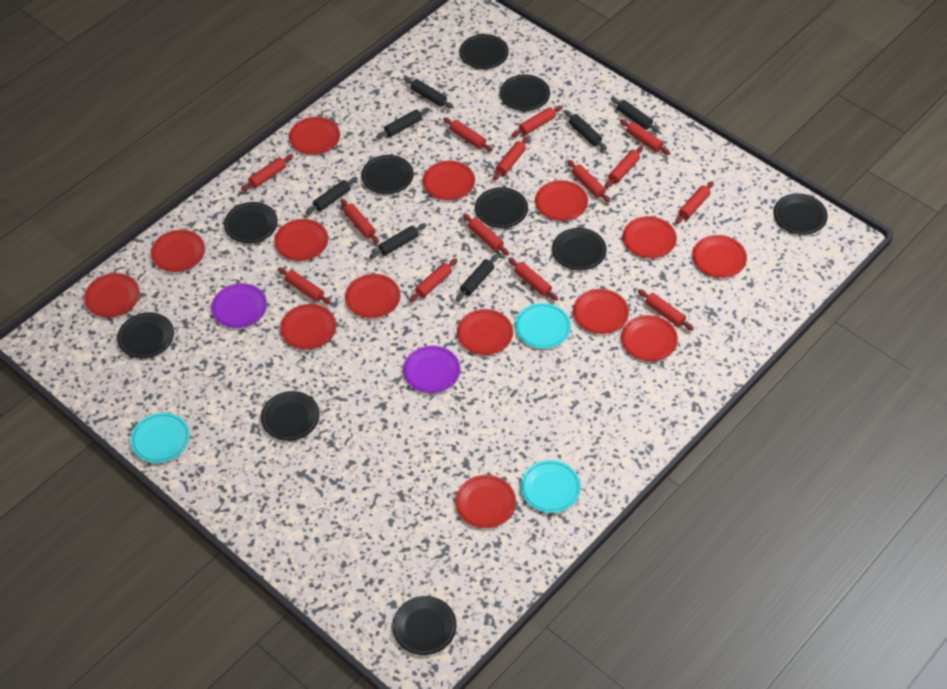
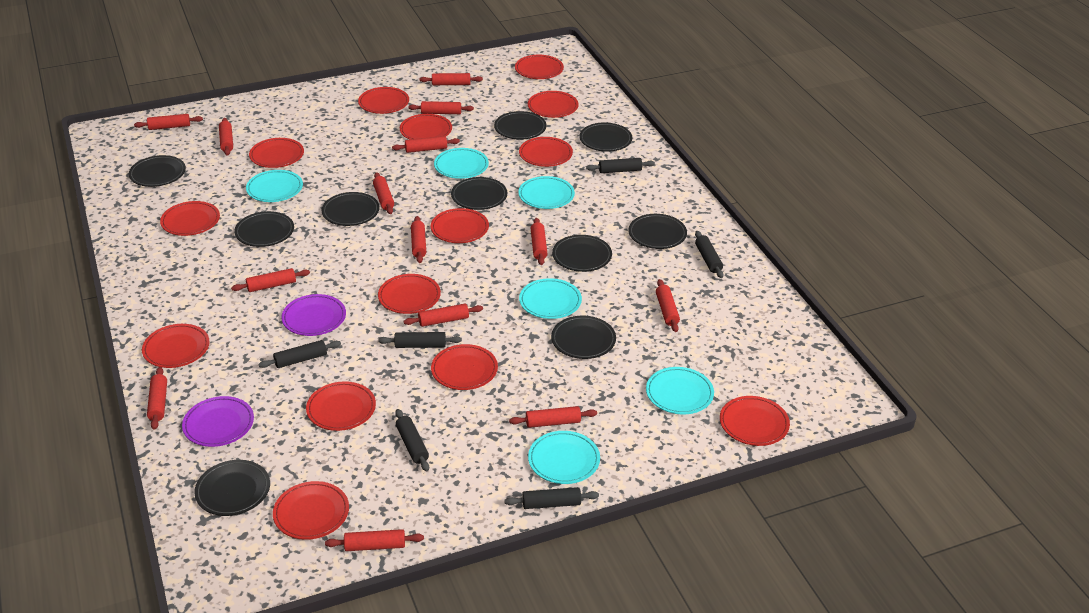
black rolling pin: 7 -> 6
turquoise plate: 3 -> 6

